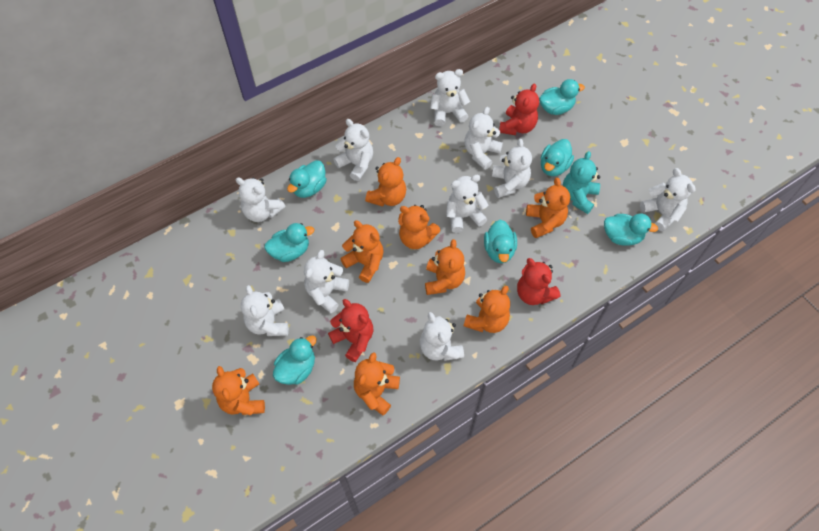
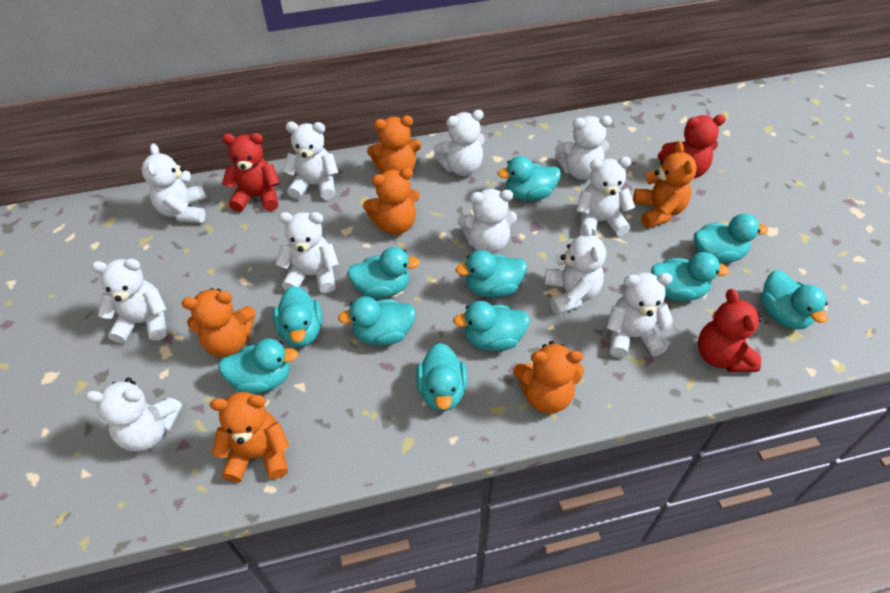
orange teddy bear: 8 -> 6
turquoise duck: 7 -> 11
turquoise teddy bear: 1 -> 0
white teddy bear: 10 -> 11

